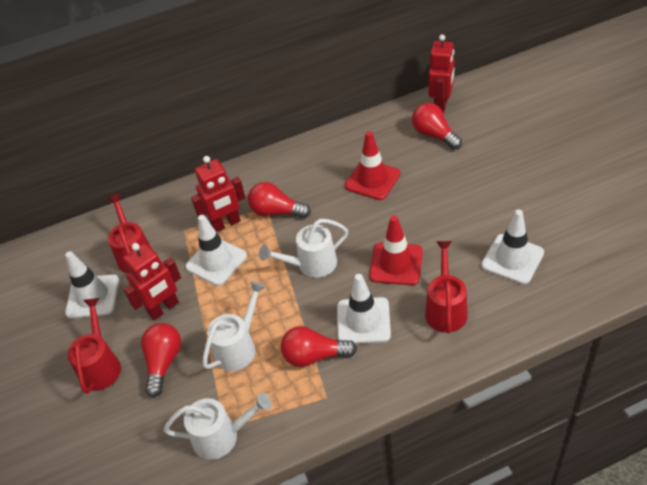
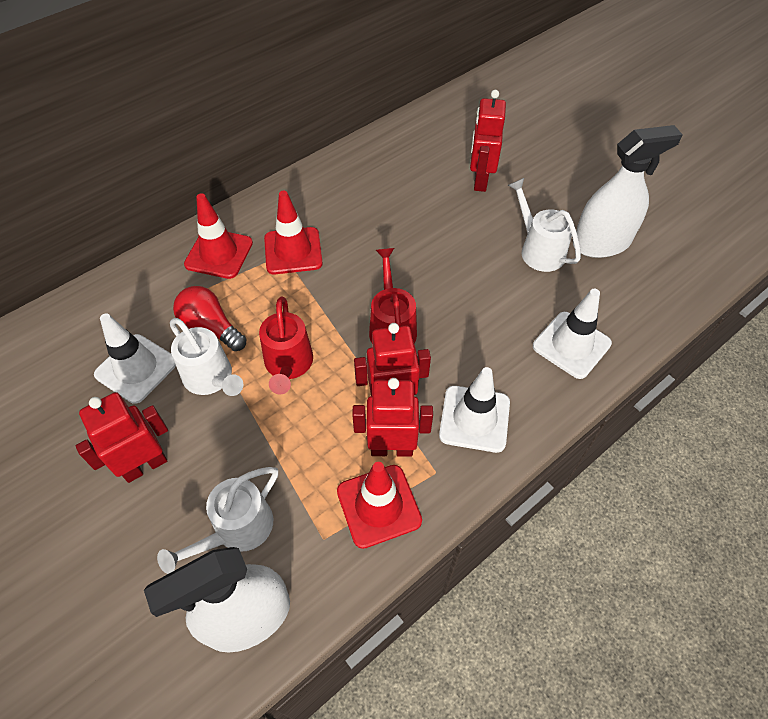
red light bulb: 4 -> 1
red robot: 3 -> 4
red traffic cone: 2 -> 3
red watering can: 3 -> 2
white spray bottle: 0 -> 2
white traffic cone: 4 -> 3

